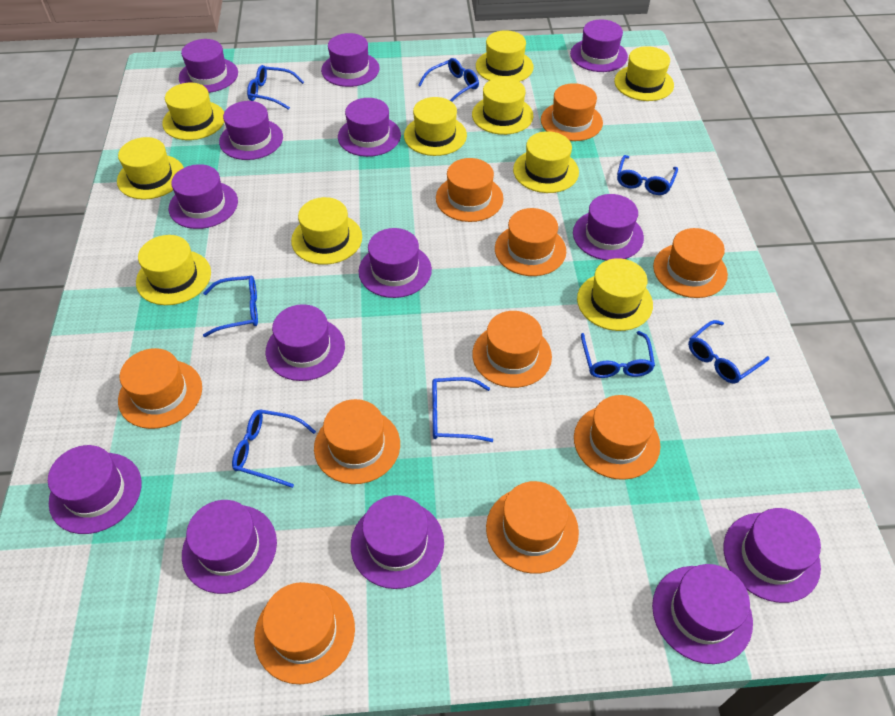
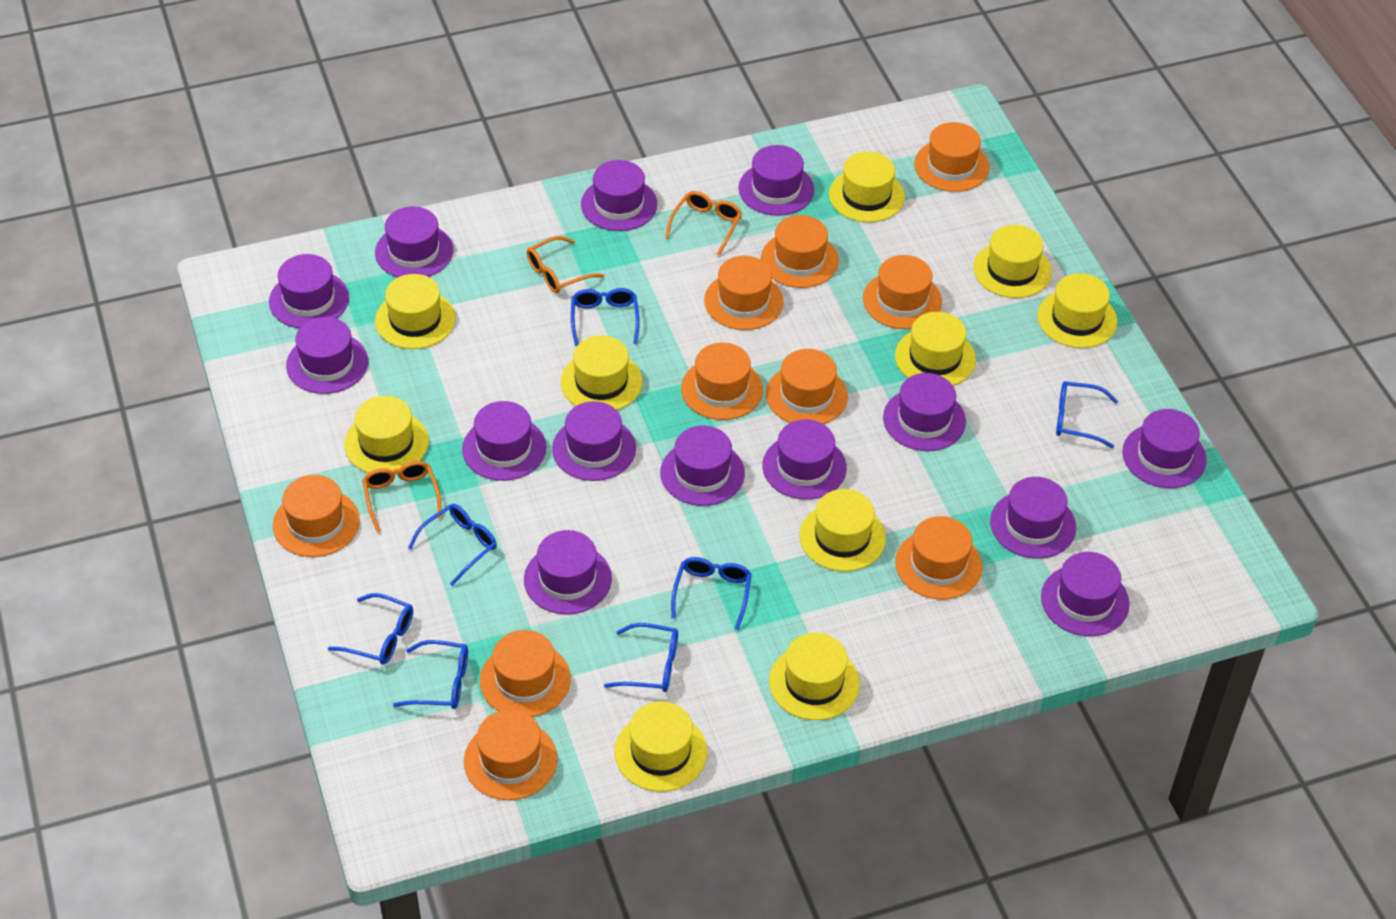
blue glasses: 8 -> 7
orange glasses: 0 -> 3

